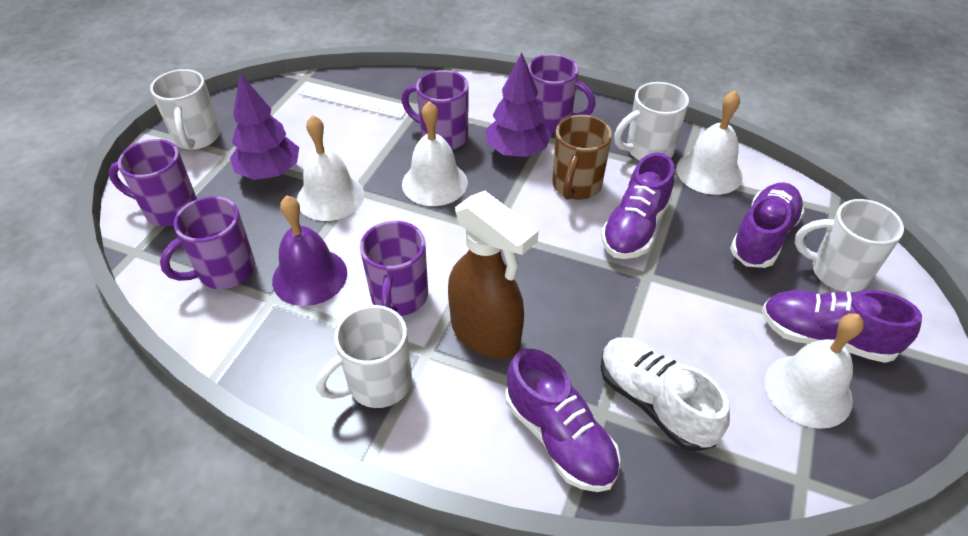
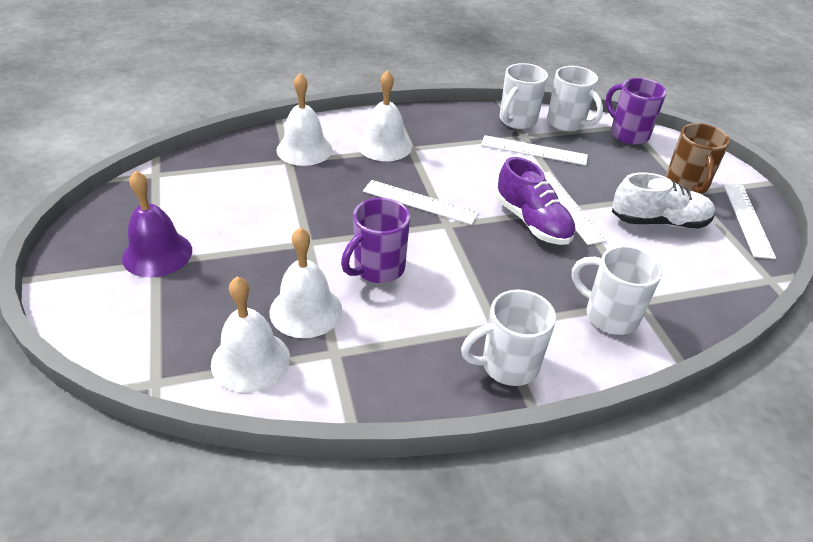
brown spray bottle: 1 -> 0
purple mug: 5 -> 2
purple shoe: 4 -> 1
purple tree: 2 -> 0
white ruler: 1 -> 4

